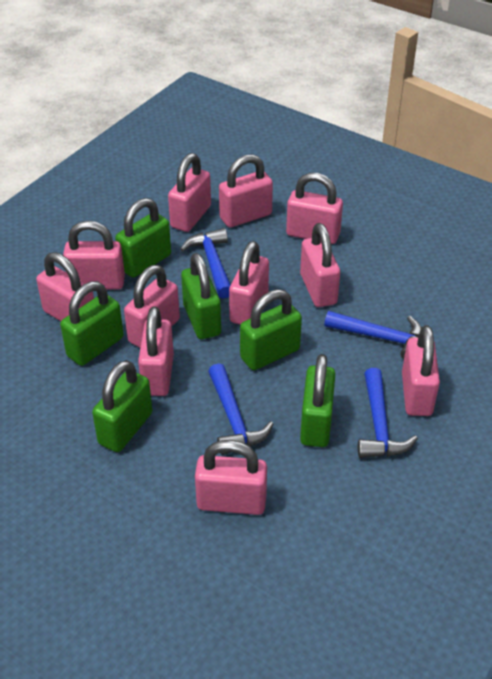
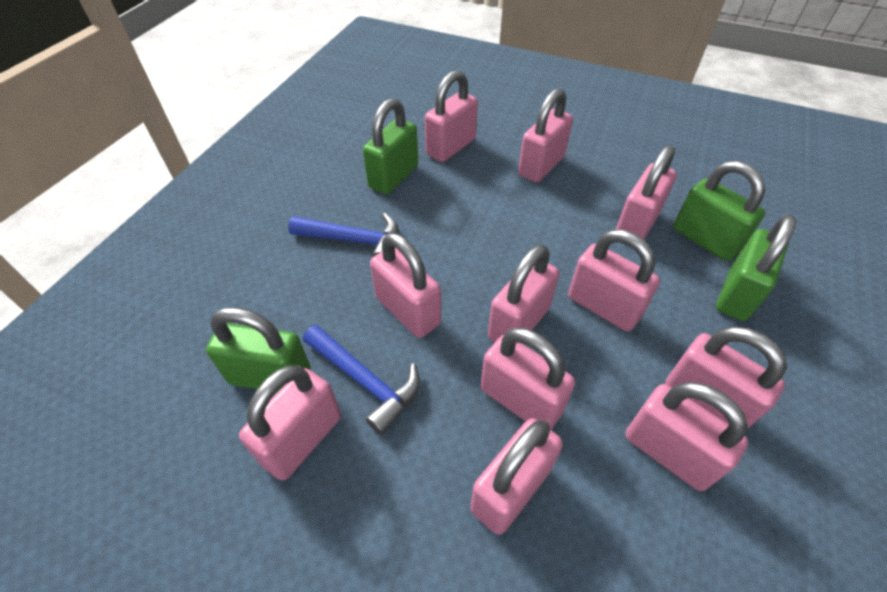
blue hammer: 4 -> 2
green padlock: 6 -> 4

